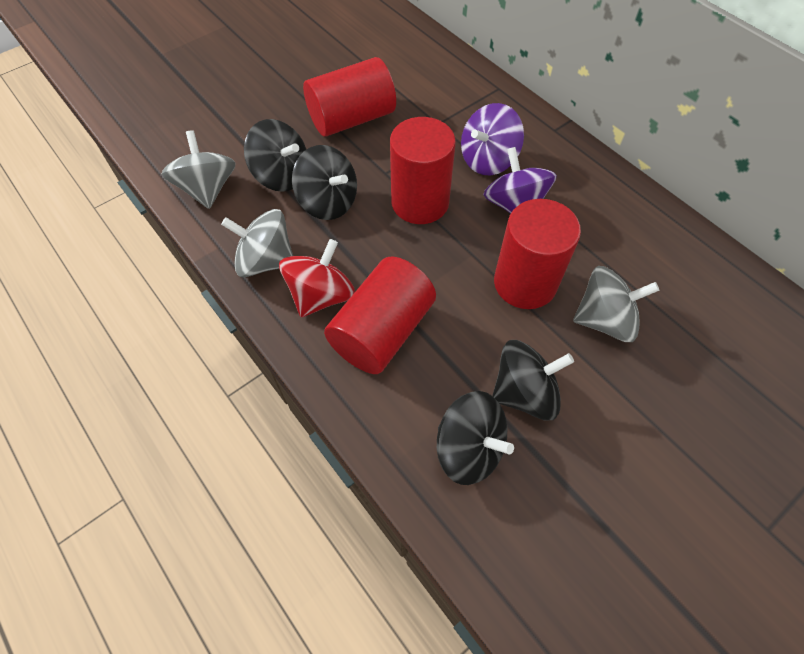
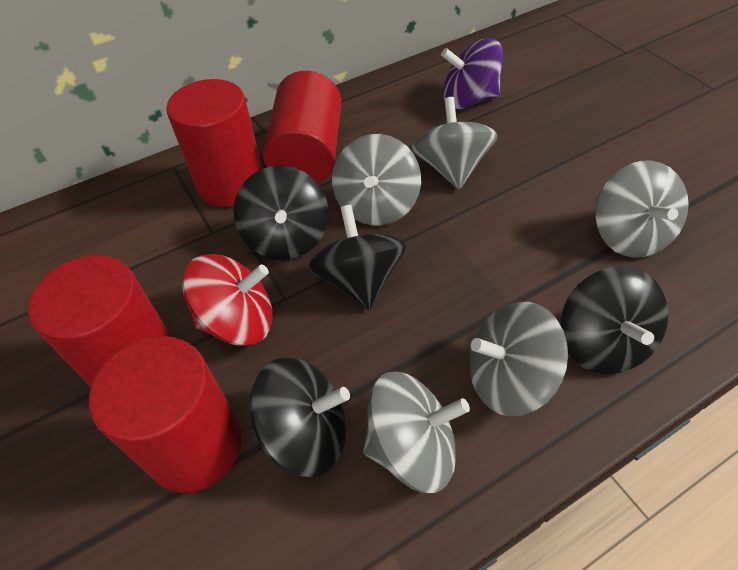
grey spinning top: 3 -> 5
purple spinning top: 2 -> 1

